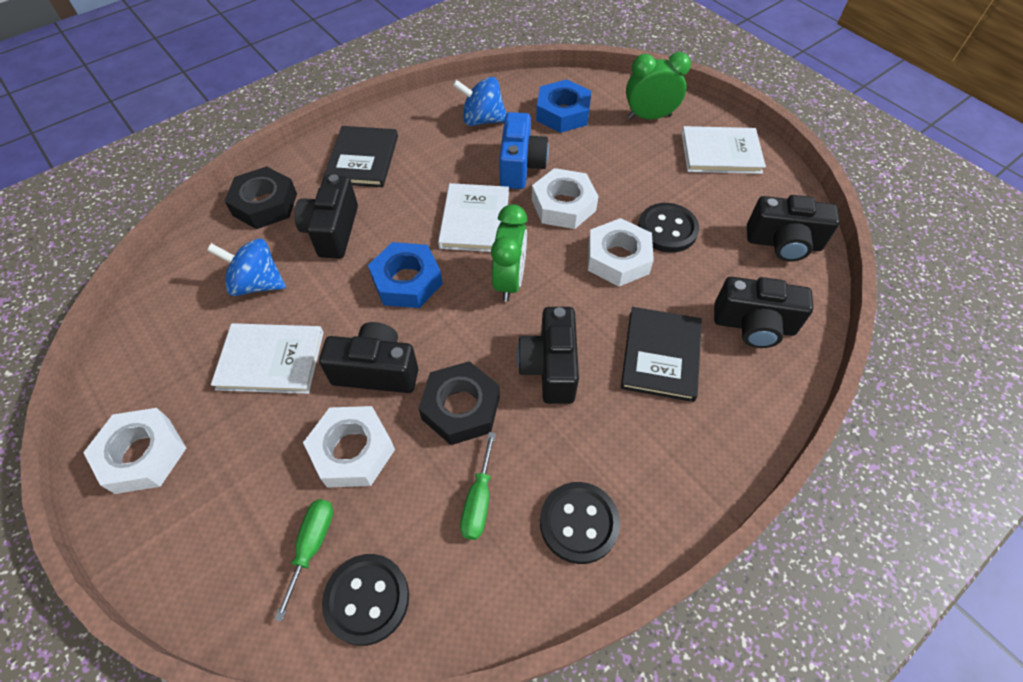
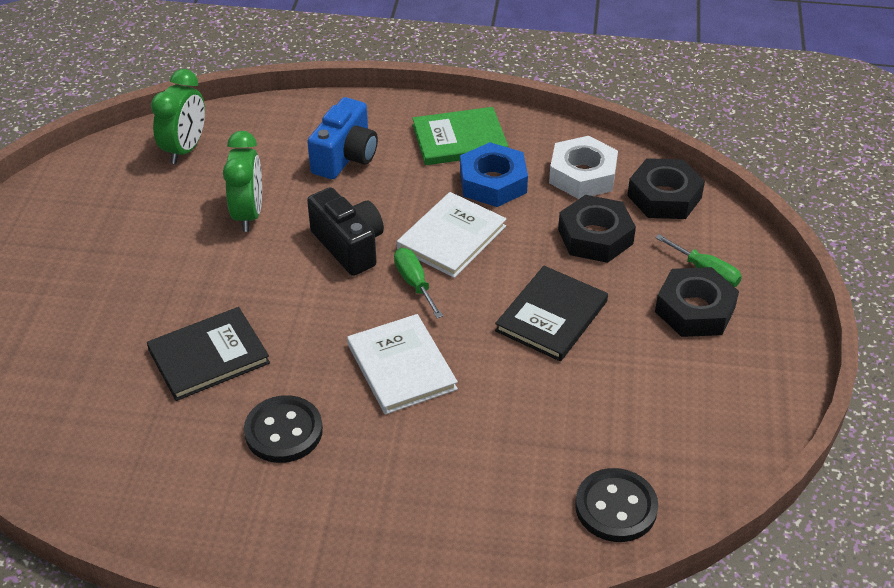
black button: 3 -> 2
black camera: 5 -> 1
black nut: 2 -> 3
blue nut: 2 -> 1
blue spinning top: 2 -> 0
green book: 0 -> 1
white book: 3 -> 2
white nut: 4 -> 1

